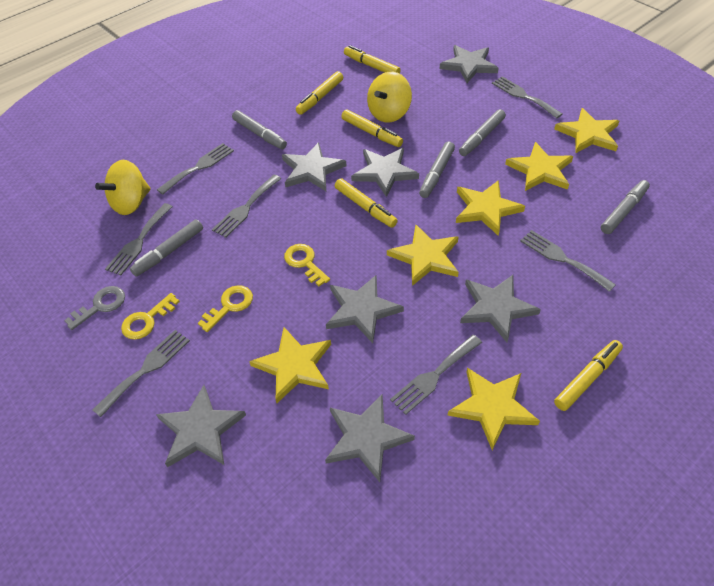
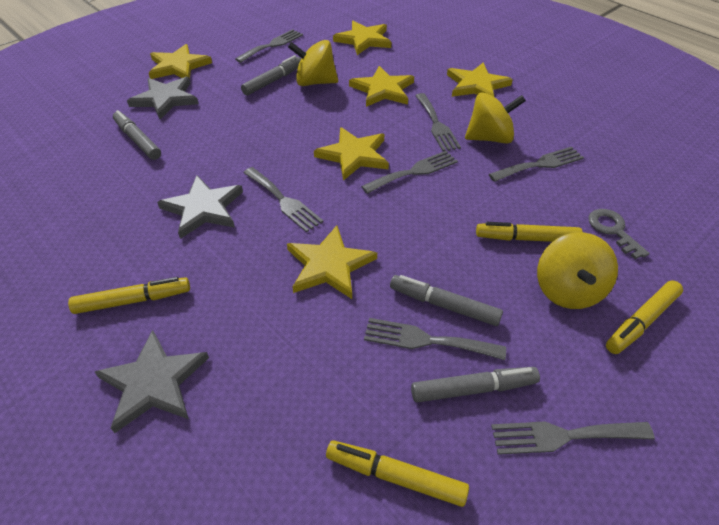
grey marker: 5 -> 4
grey star: 7 -> 3
yellow key: 3 -> 0
yellow marker: 5 -> 4
yellow spinning top: 2 -> 3

